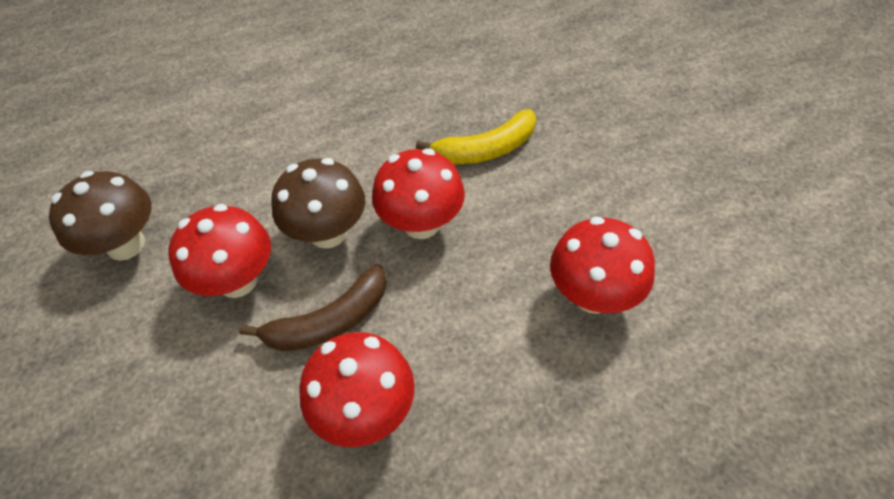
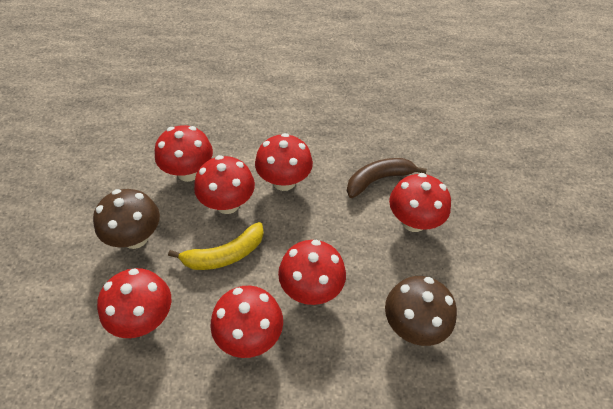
red mushroom: 4 -> 7

